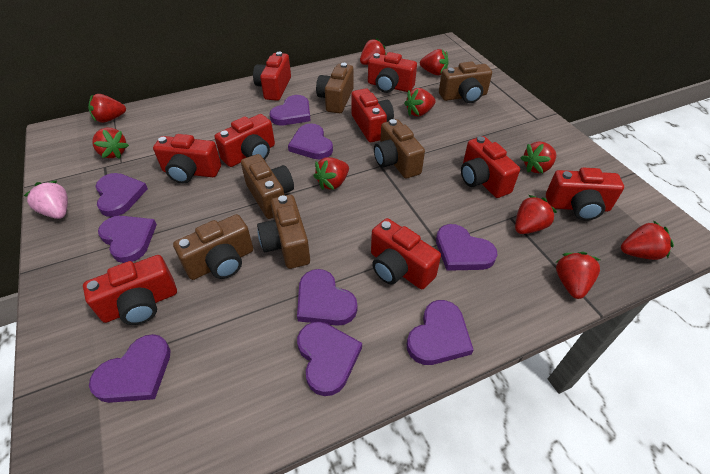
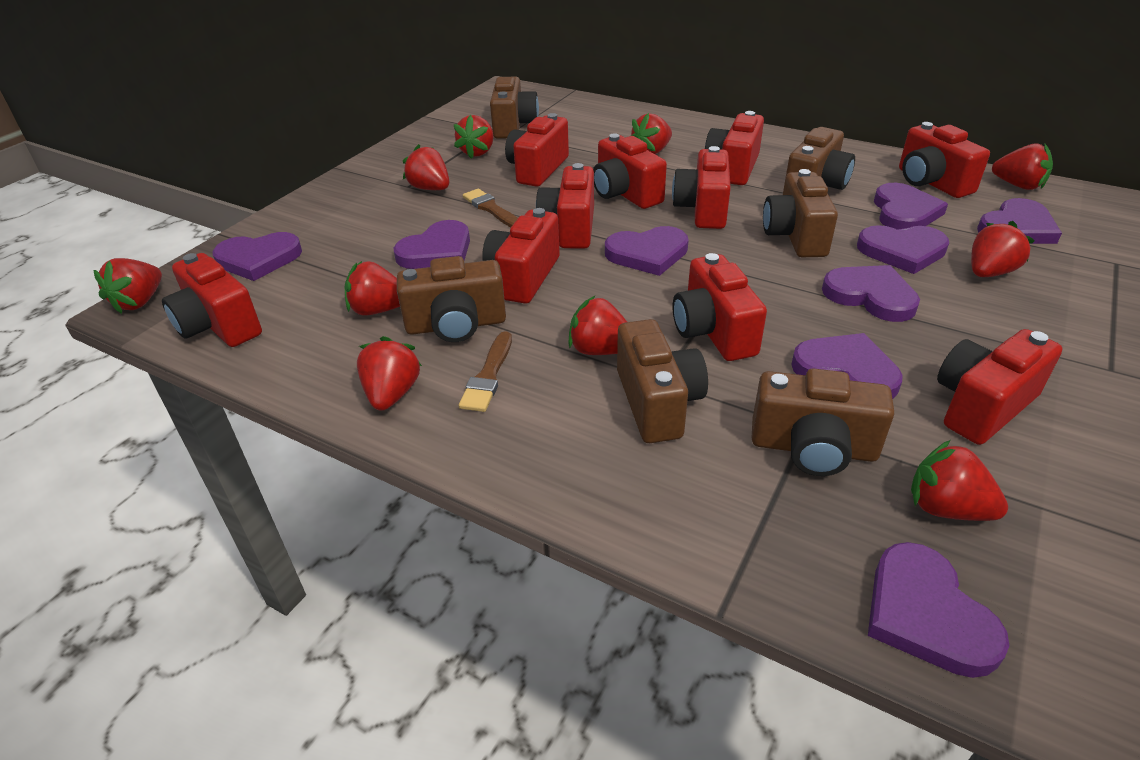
brown brush: 0 -> 2
pink strawberry: 1 -> 0
red camera: 9 -> 10

